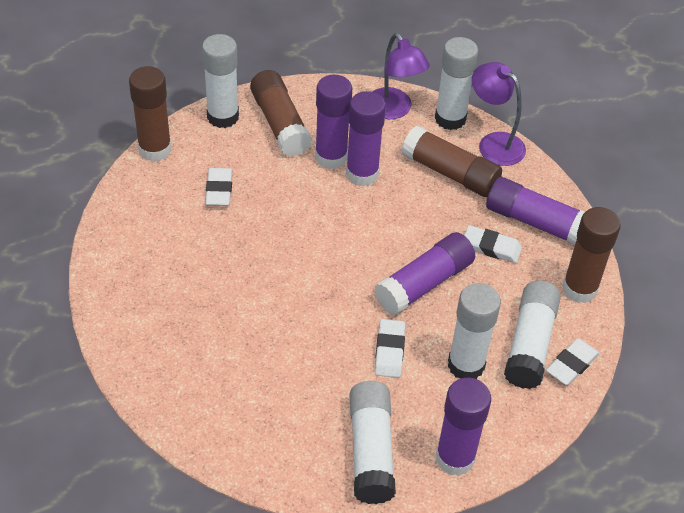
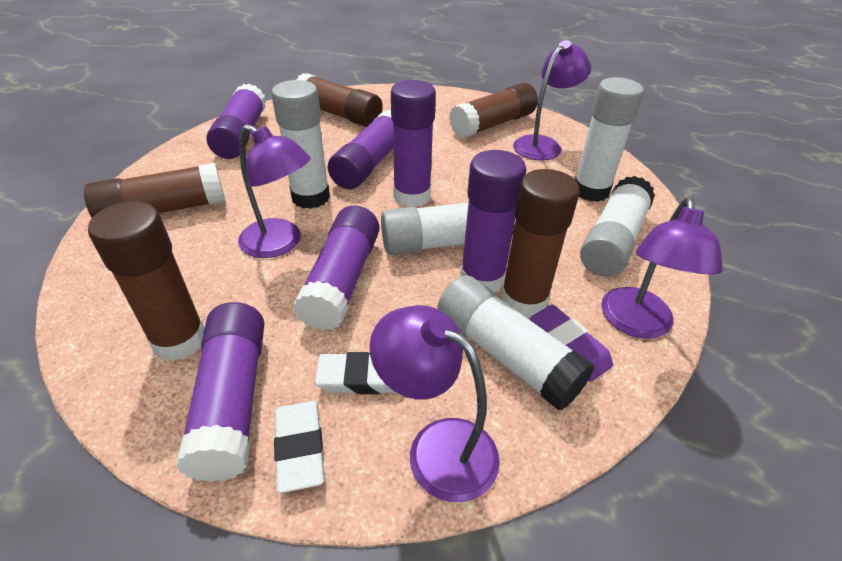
brown glue stick: 4 -> 5
purple eraser: 0 -> 1
purple glue stick: 5 -> 6
purple lamp: 2 -> 4
white eraser: 4 -> 2

